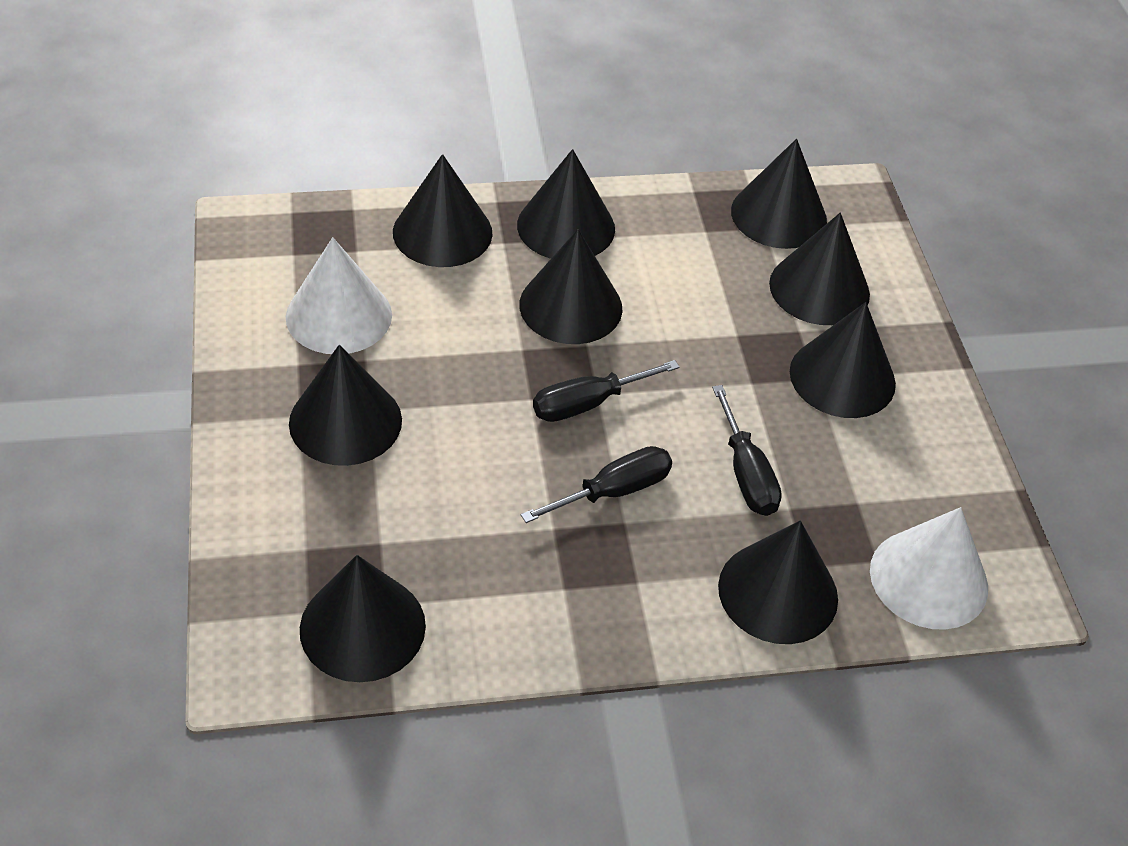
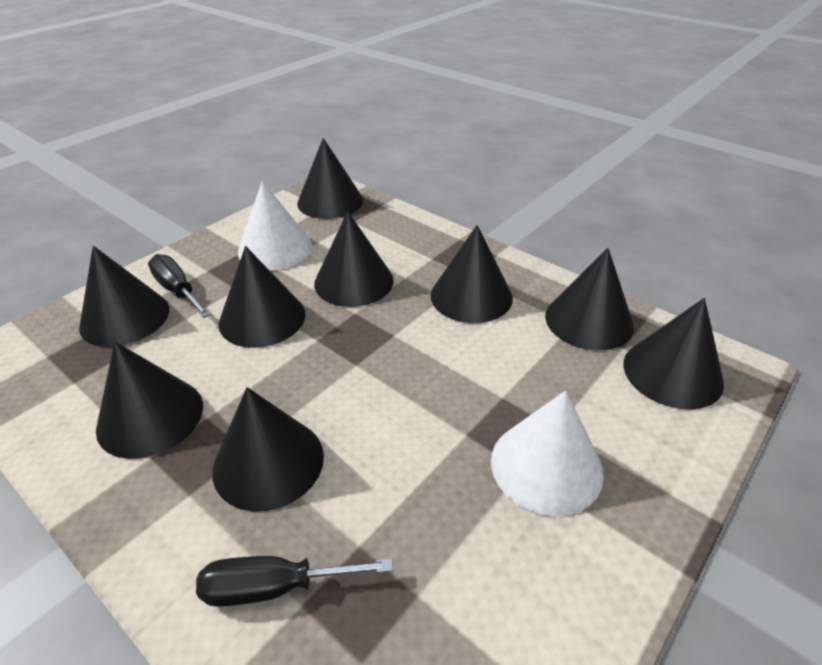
black screwdriver: 3 -> 2

